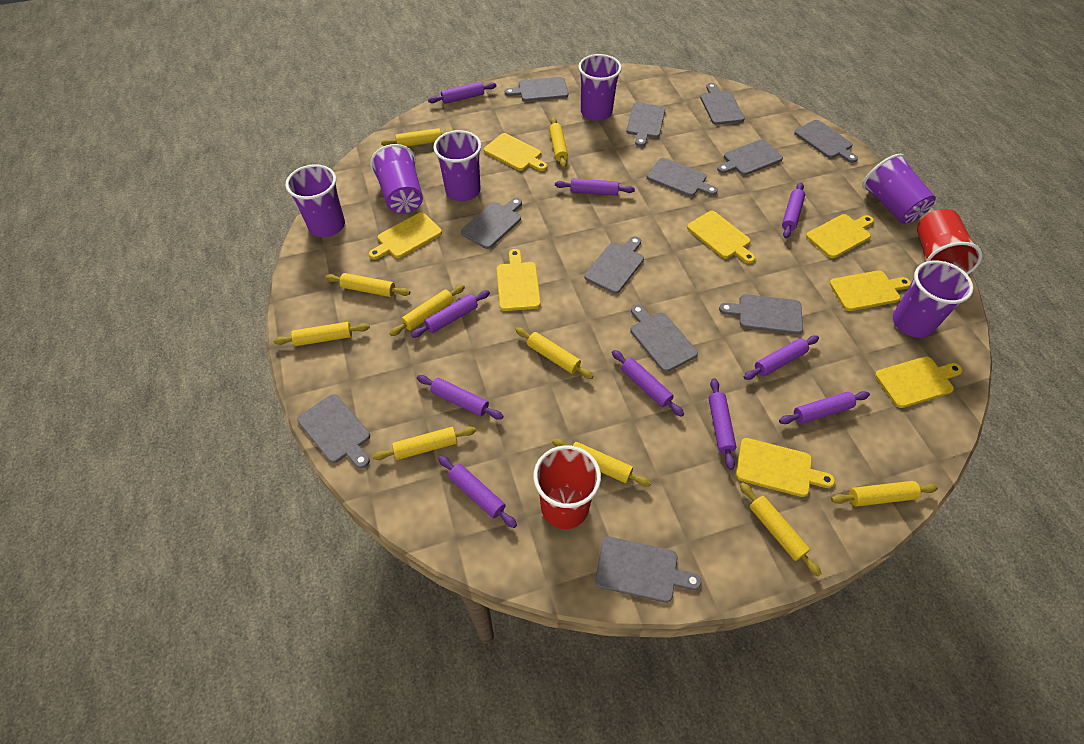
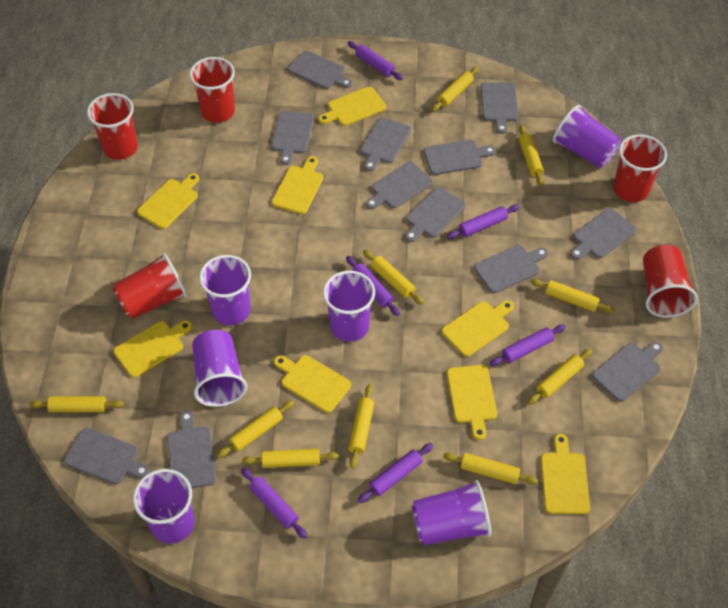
purple rolling pin: 10 -> 6
red cup: 2 -> 5

